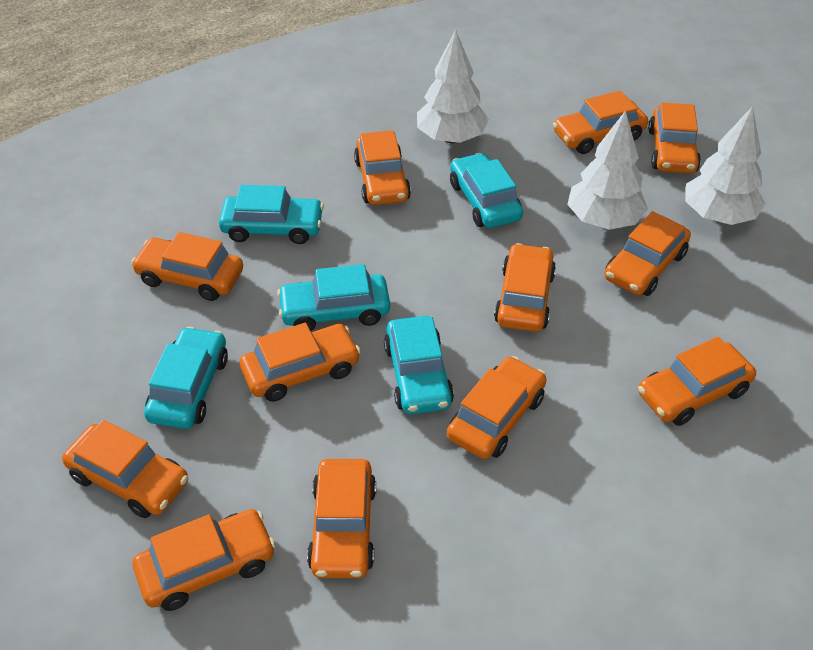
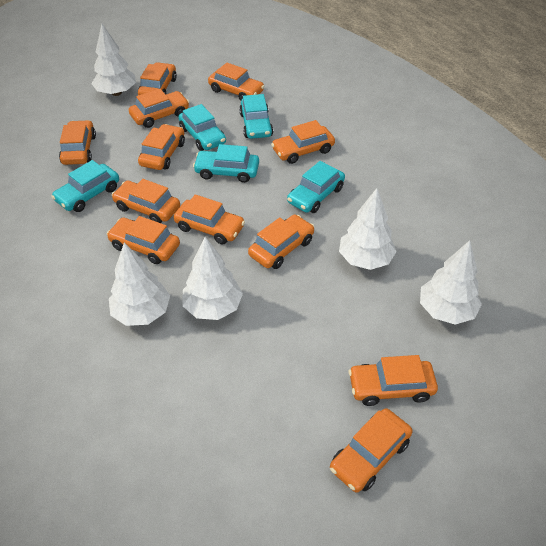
white tree: 3 -> 5

